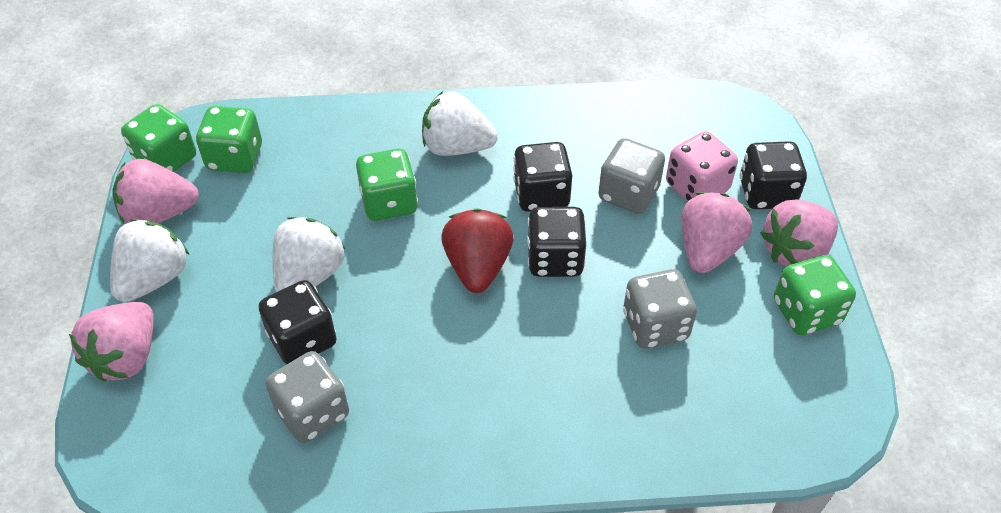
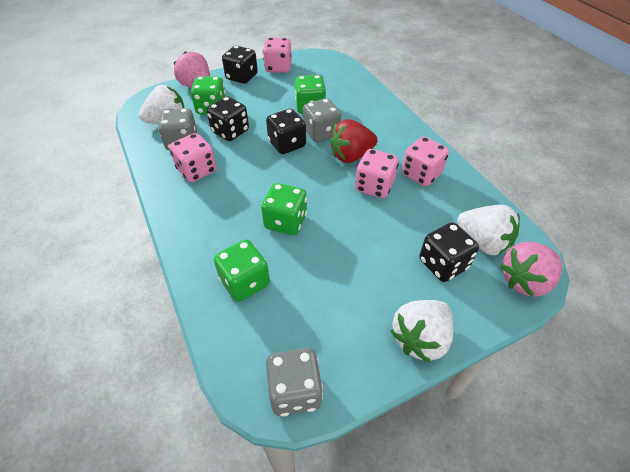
pink dice: 1 -> 4
pink strawberry: 4 -> 2

